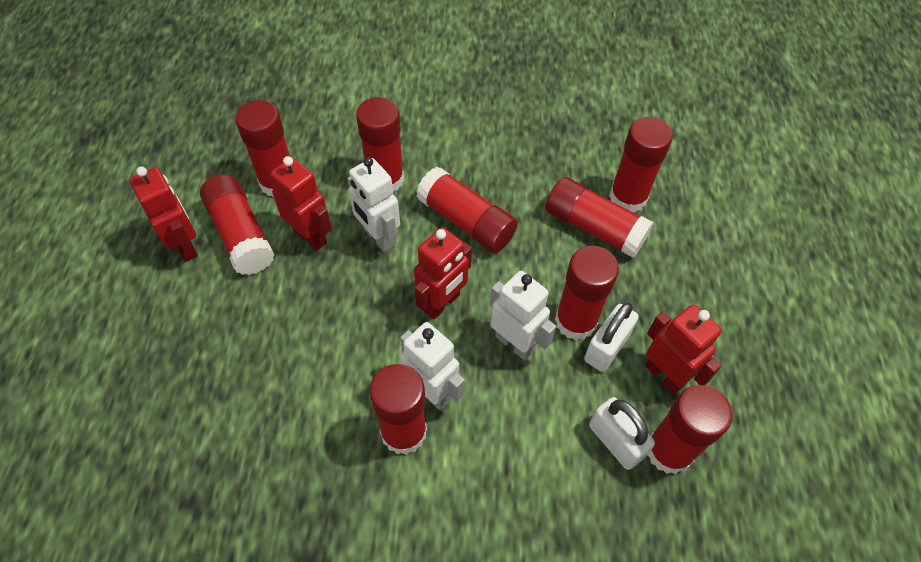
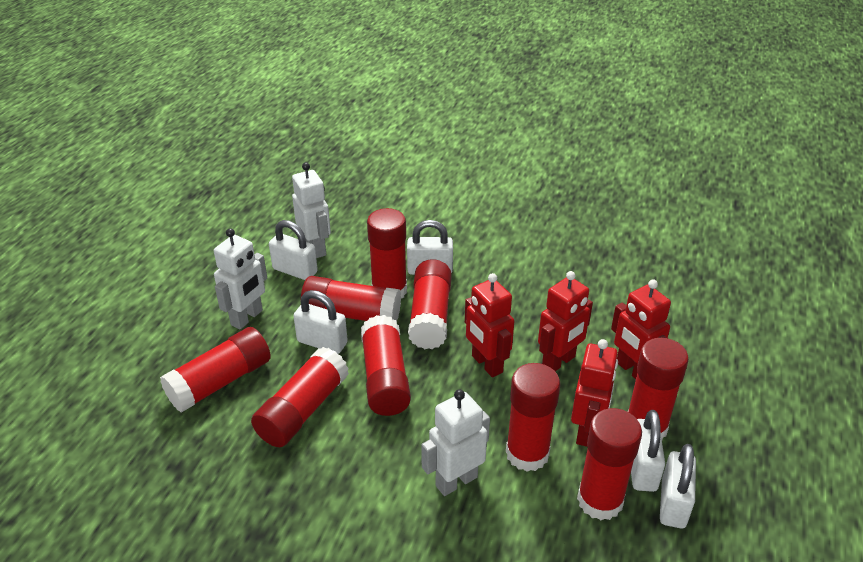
white padlock: 2 -> 5

